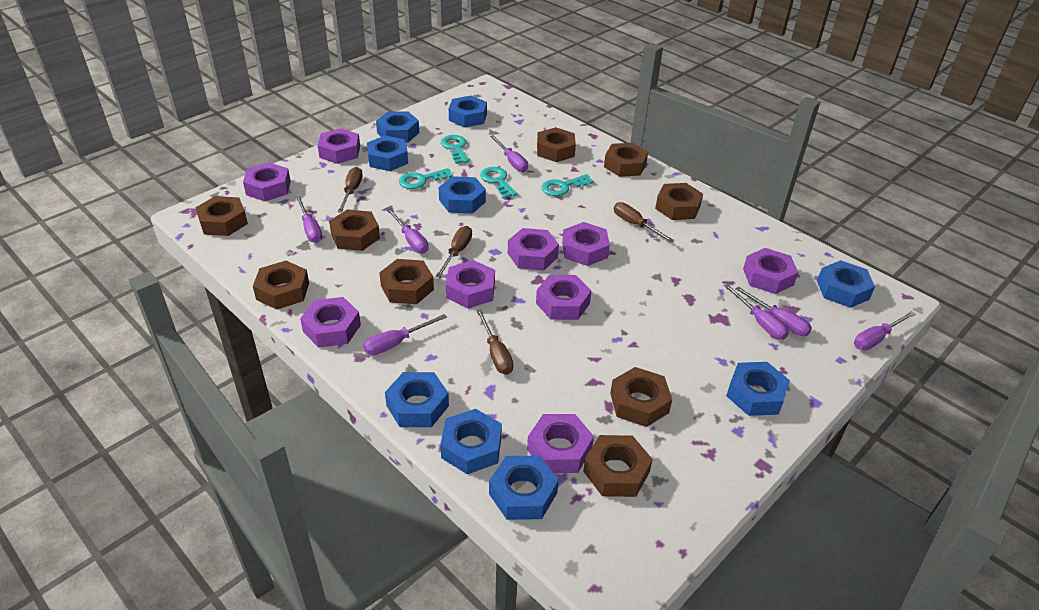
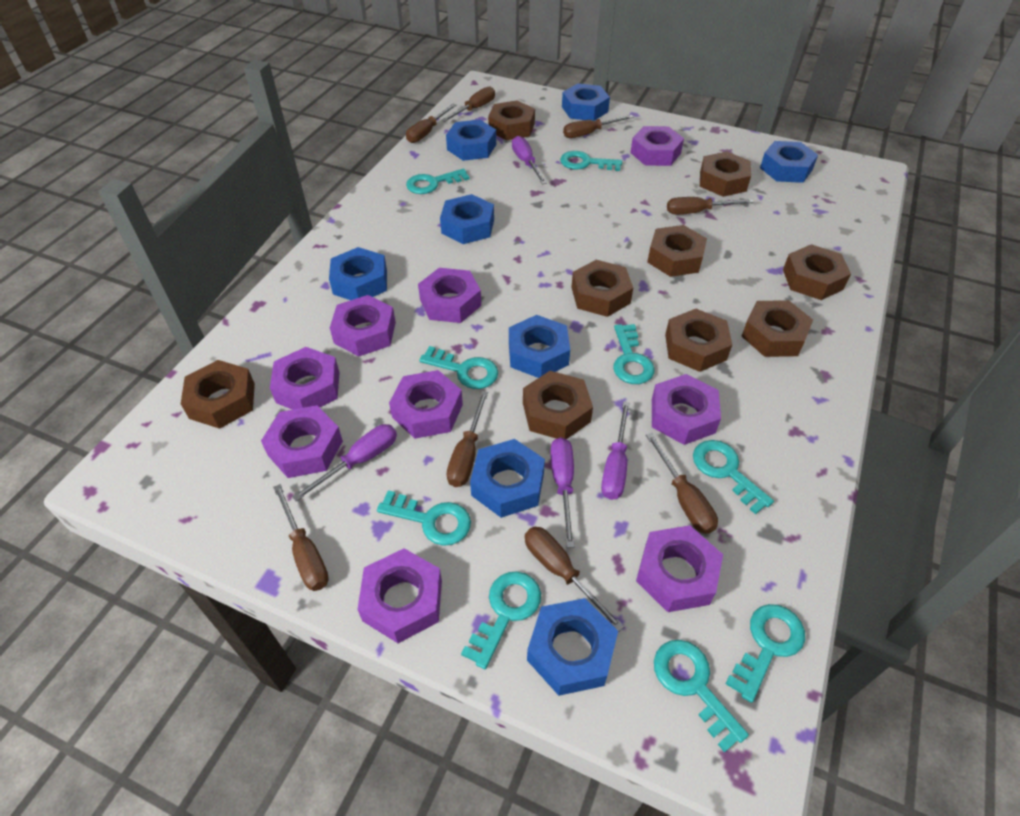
blue nut: 9 -> 8
brown screwdriver: 4 -> 8
purple screwdriver: 7 -> 4
turquoise key: 4 -> 9

